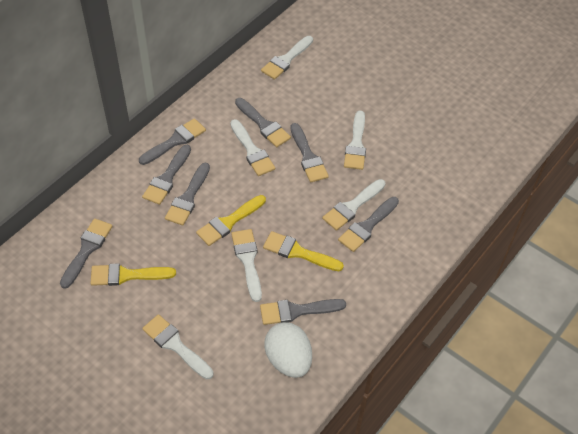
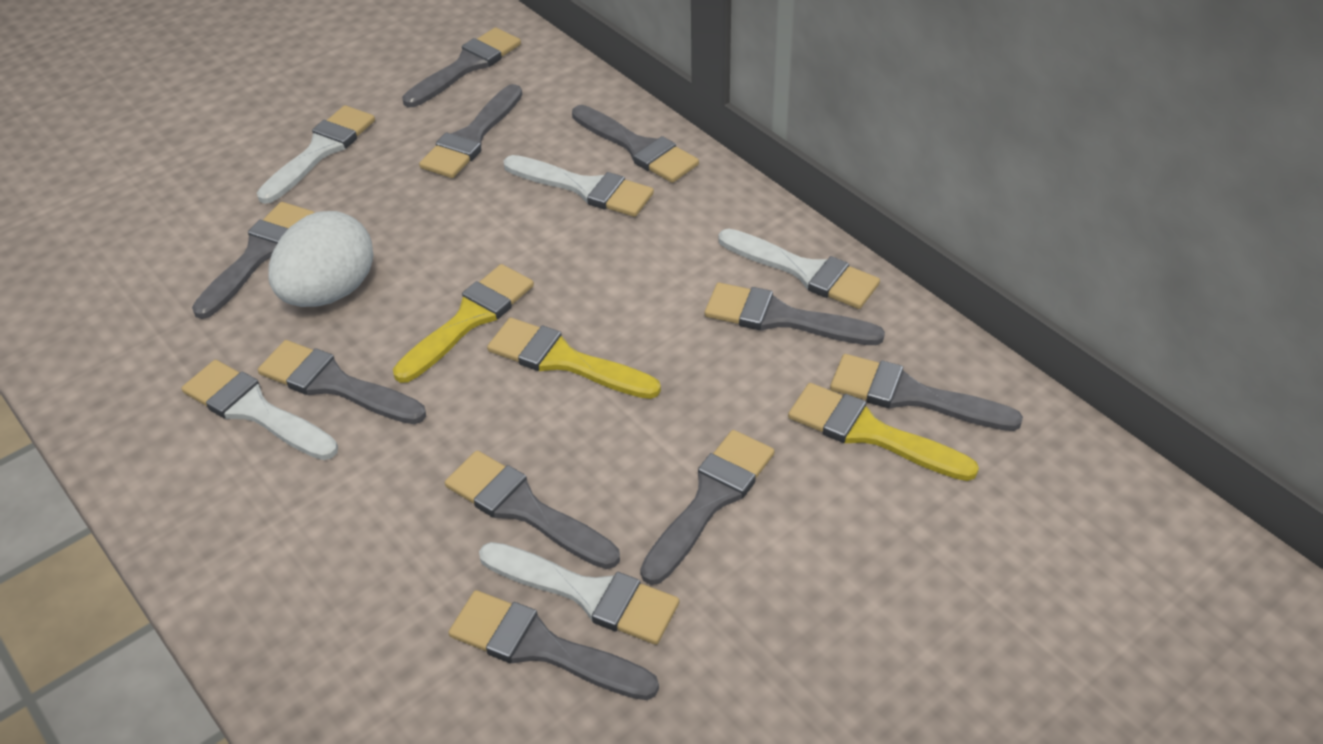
grey brush: 8 -> 10
white brush: 6 -> 5

